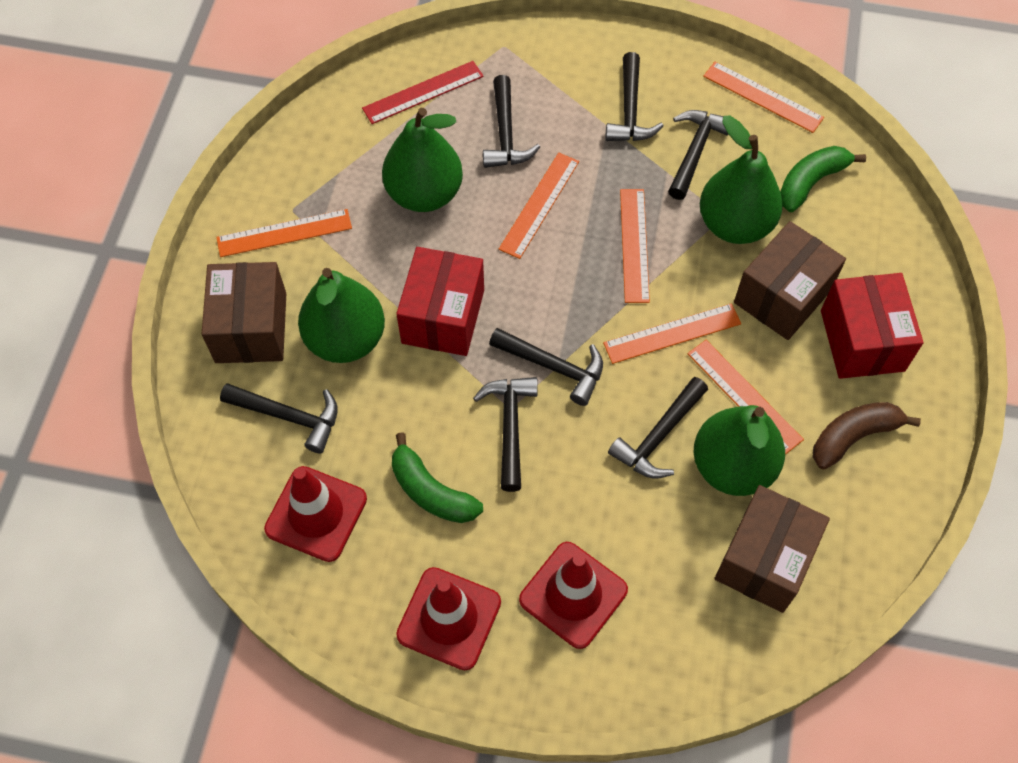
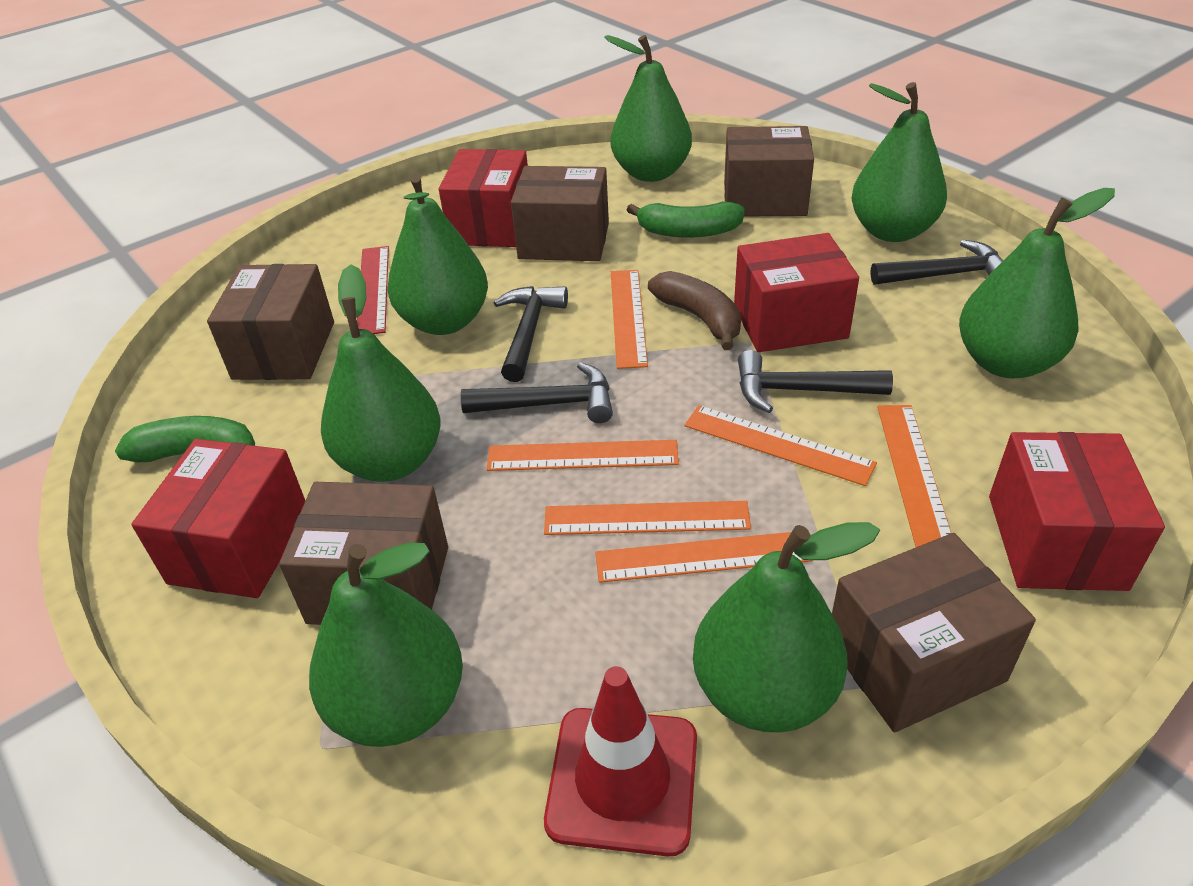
black hammer: 7 -> 4
brown box: 3 -> 5
green pear: 4 -> 7
red box: 2 -> 4
red traffic cone: 3 -> 1

